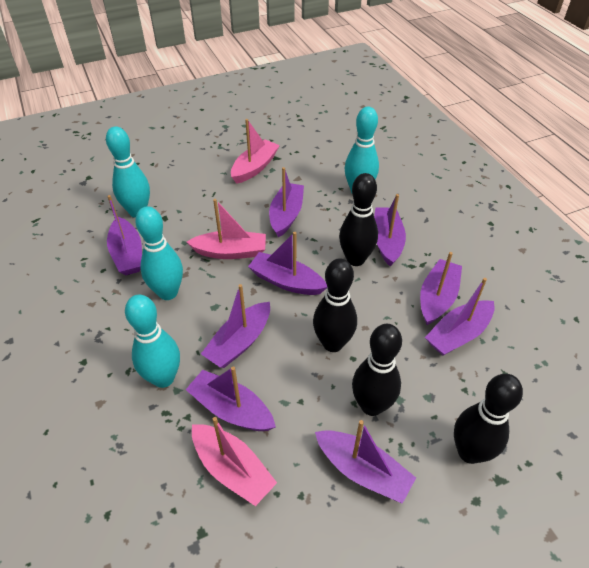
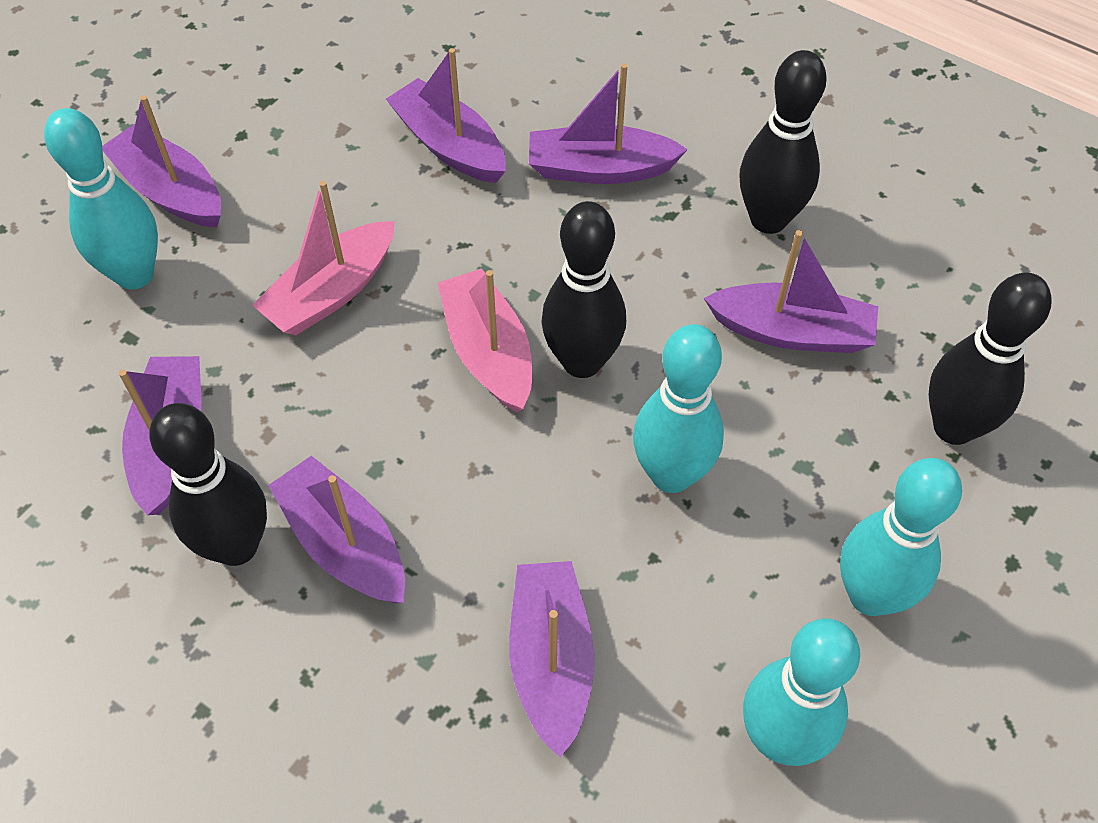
pink boat: 3 -> 2
purple boat: 9 -> 7

